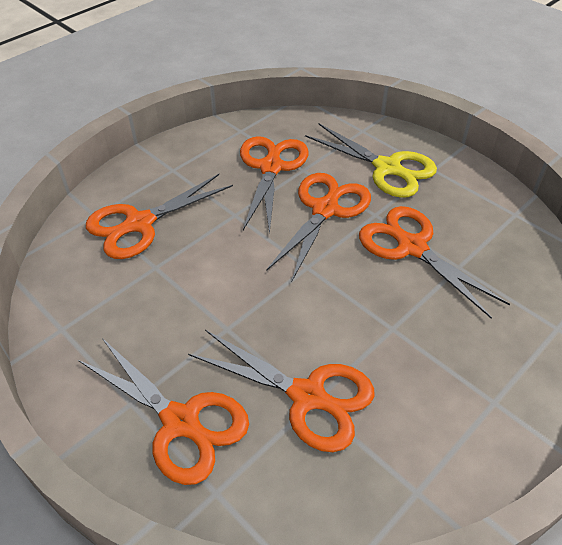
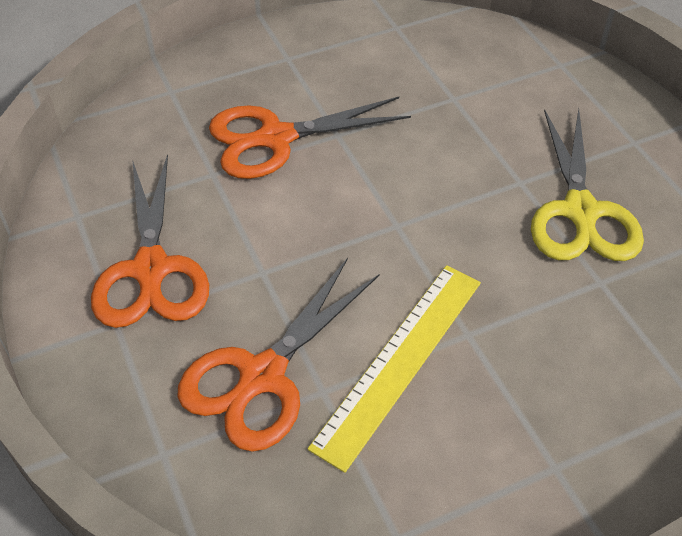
orange scissors: 6 -> 3
yellow ruler: 0 -> 1

